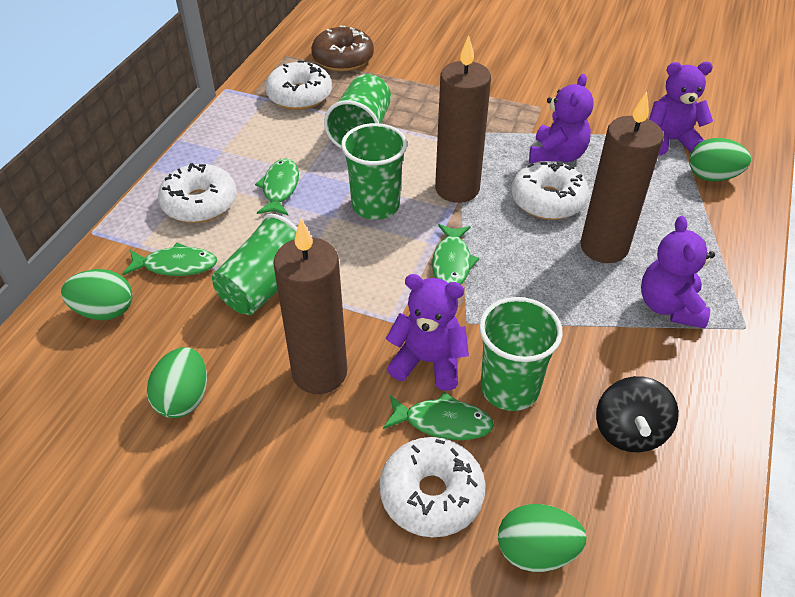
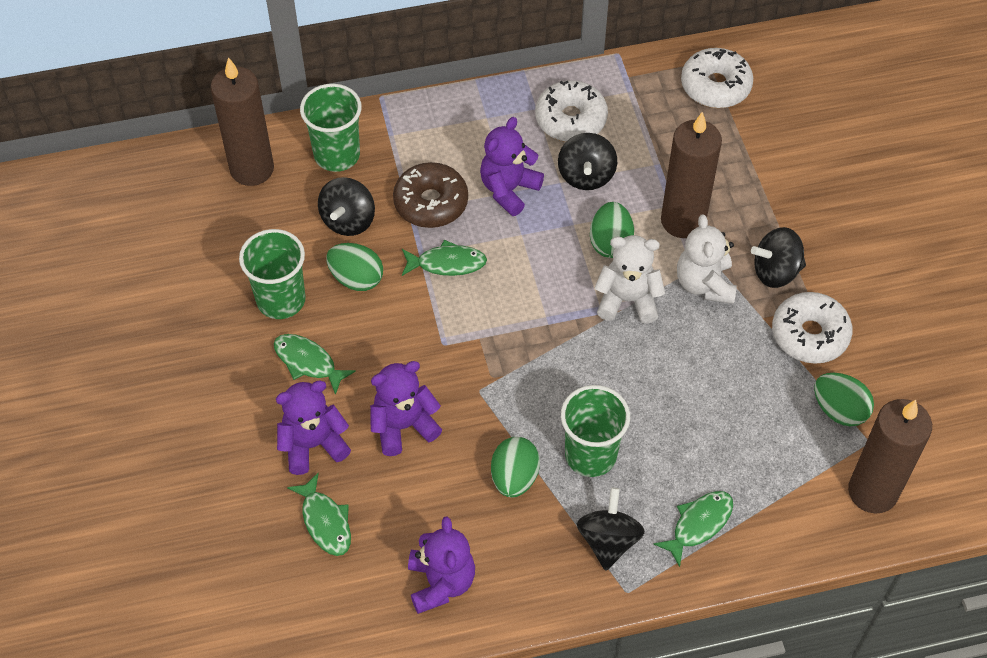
black spinning top: 1 -> 4
green cup: 4 -> 3
white donut: 4 -> 3
white teddy bear: 0 -> 2

